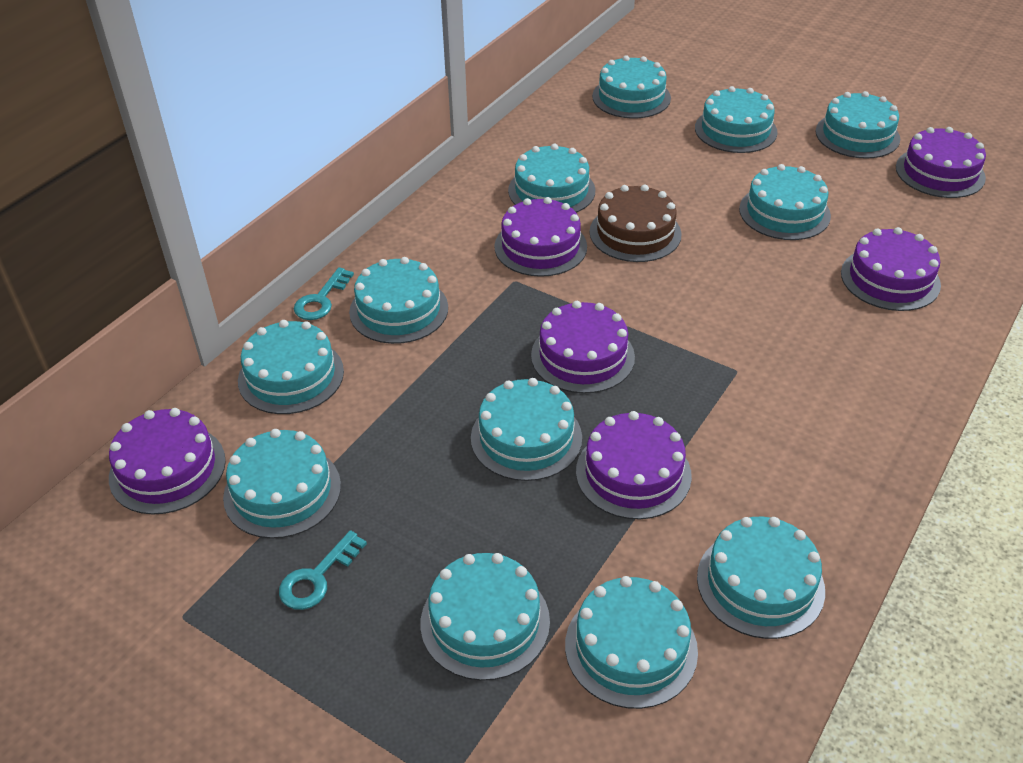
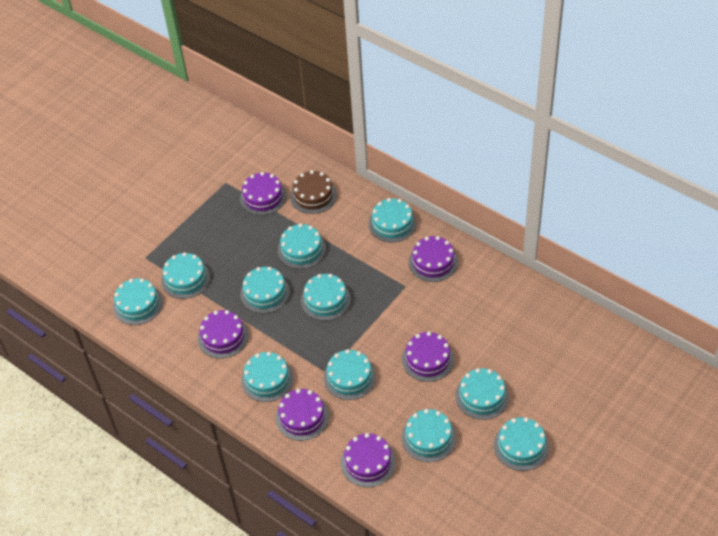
turquoise cake: 12 -> 11
turquoise key: 2 -> 0

